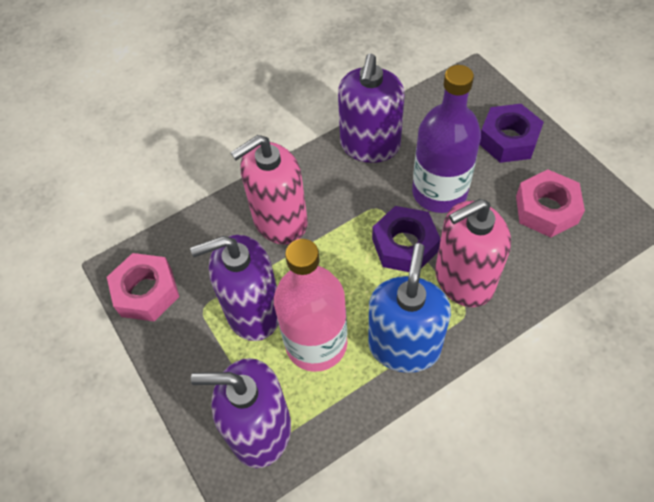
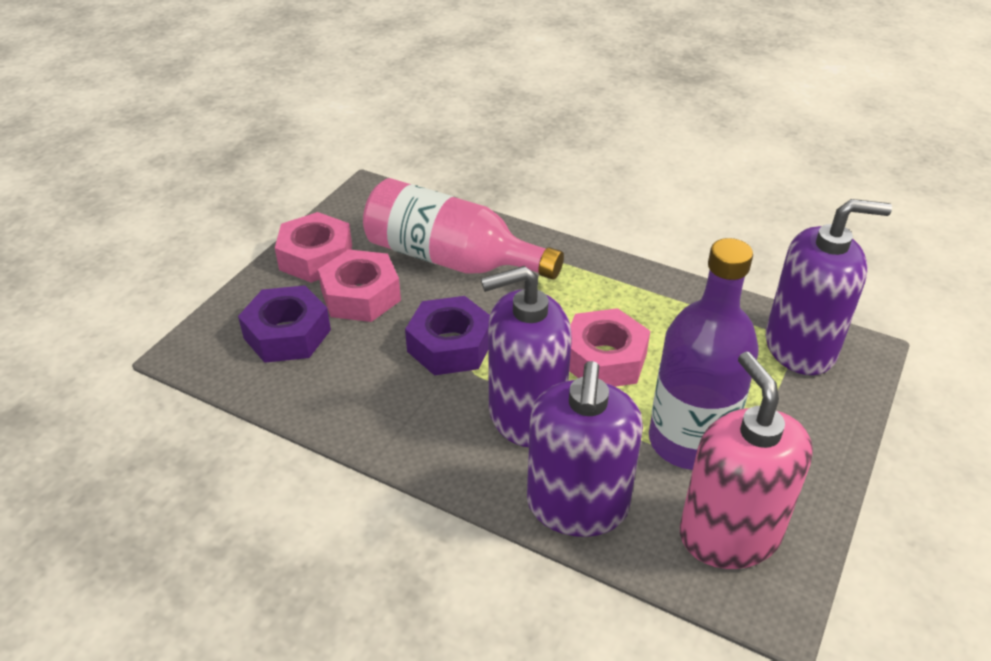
blue soap dispenser: 1 -> 0
pink nut: 2 -> 3
pink soap dispenser: 2 -> 1

